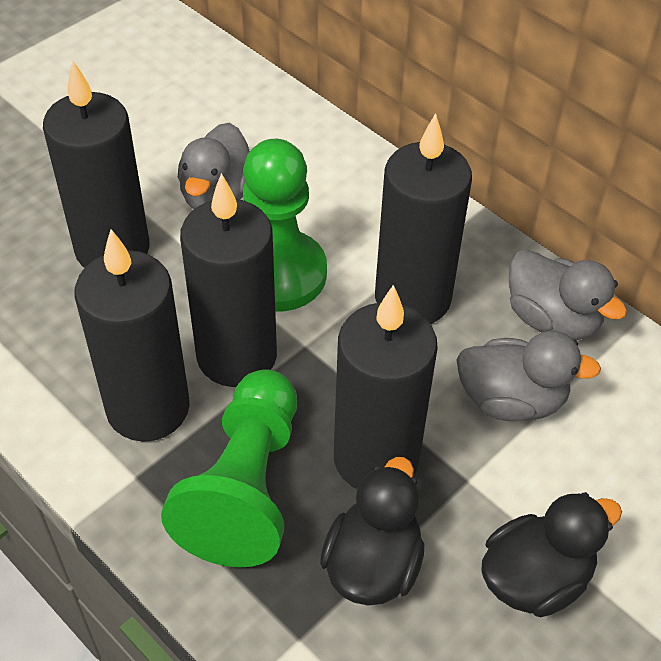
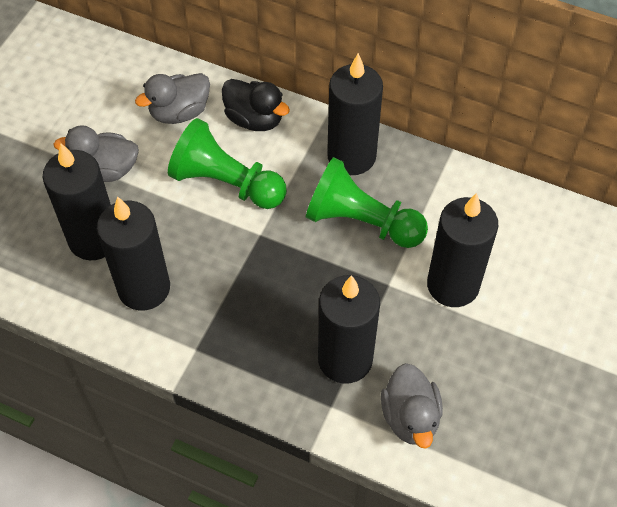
black duck: 2 -> 1

